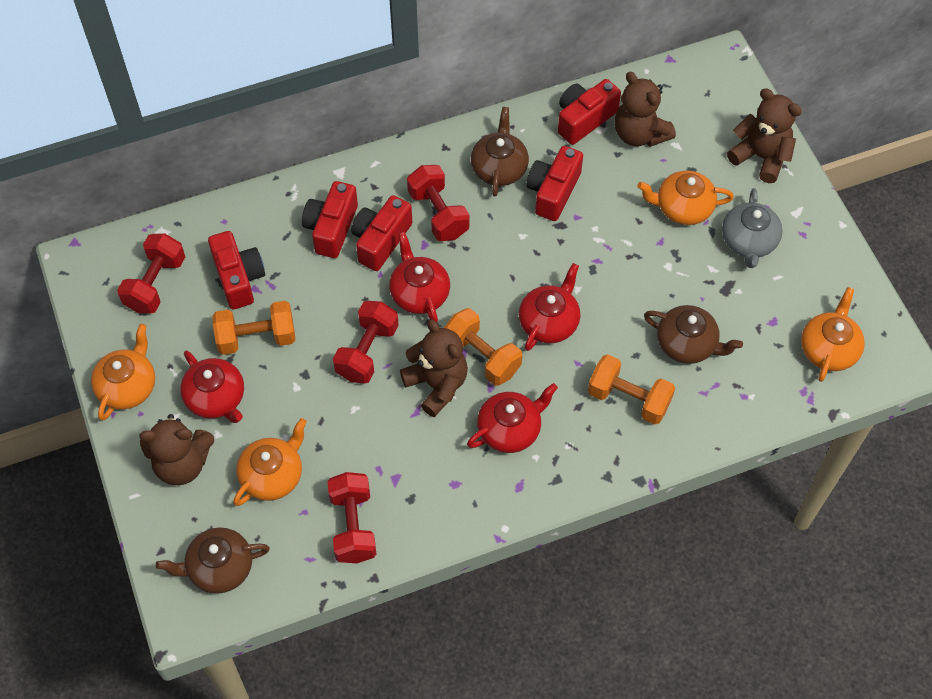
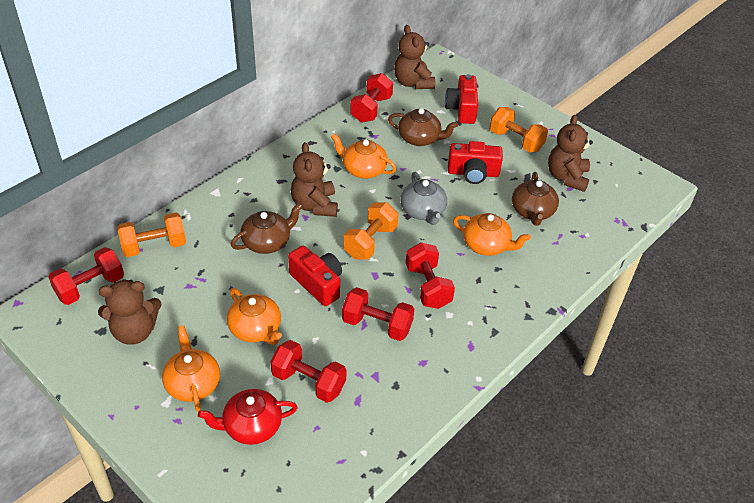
red camera: 5 -> 3
red dumbbell: 4 -> 5
red teapot: 4 -> 1

